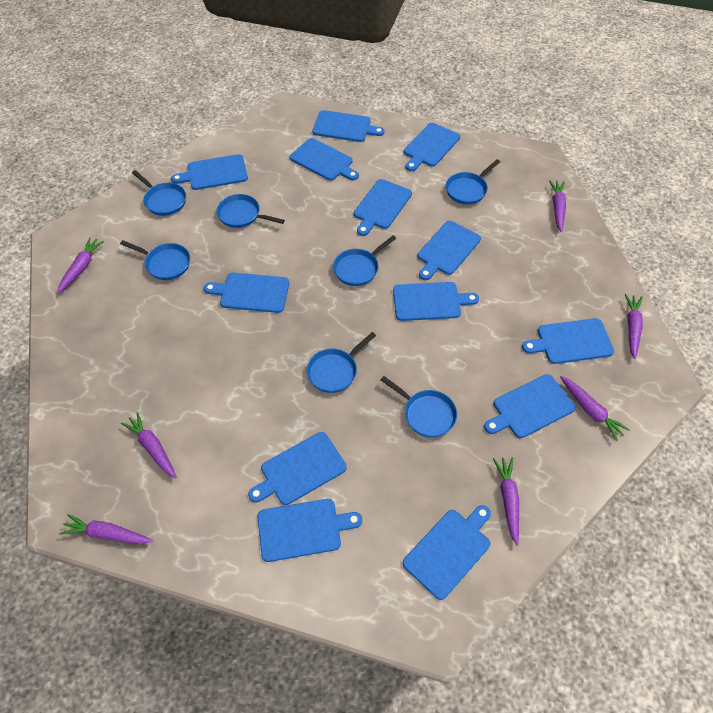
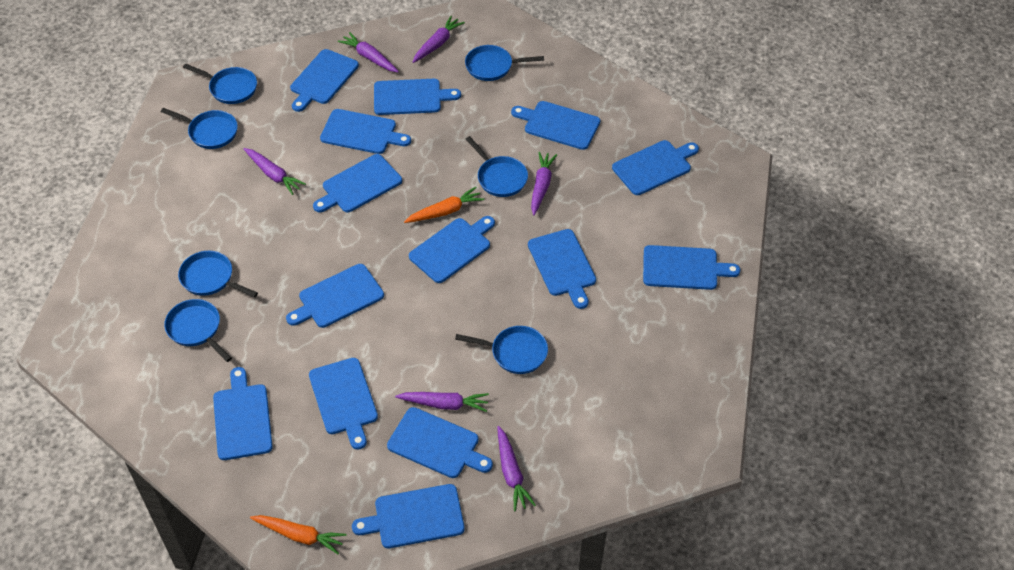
blue cutting board: 13 -> 14
orange carrot: 0 -> 2
purple carrot: 7 -> 6

